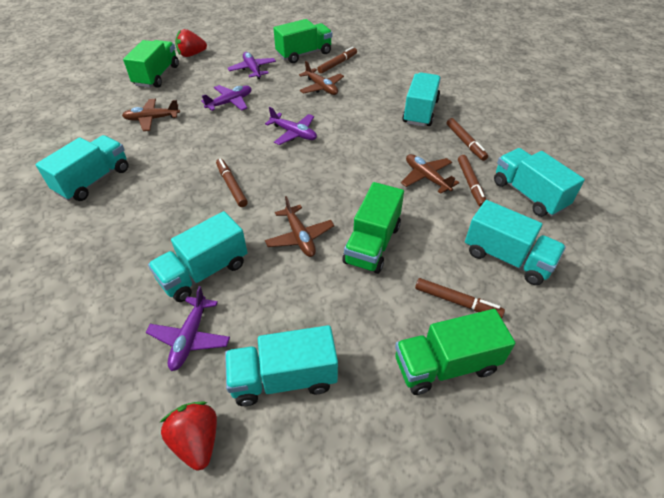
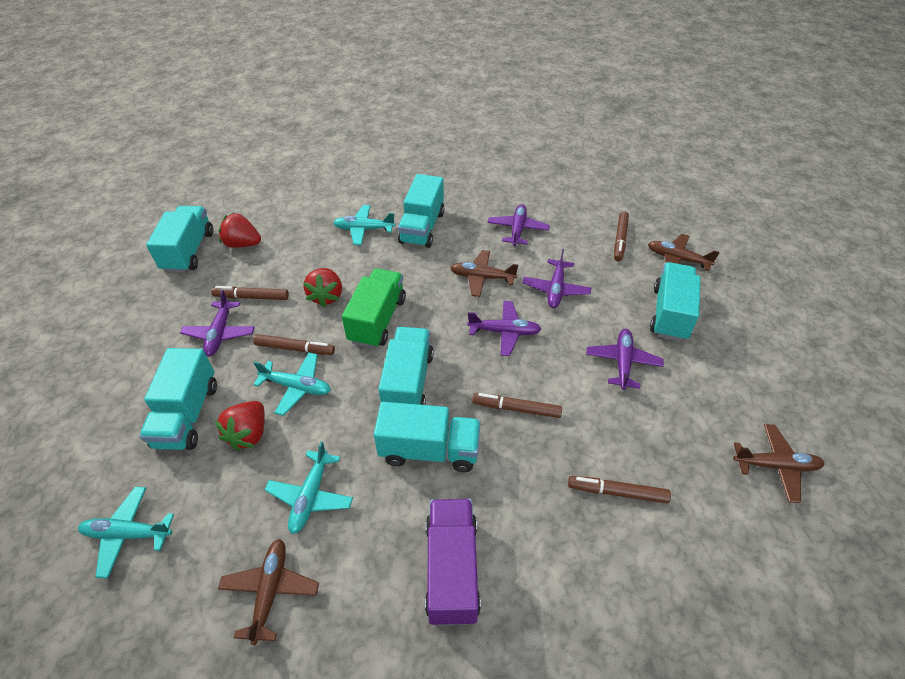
green truck: 4 -> 1
purple plane: 4 -> 5
purple truck: 0 -> 1
red strawberry: 2 -> 3
turquoise plane: 0 -> 4

